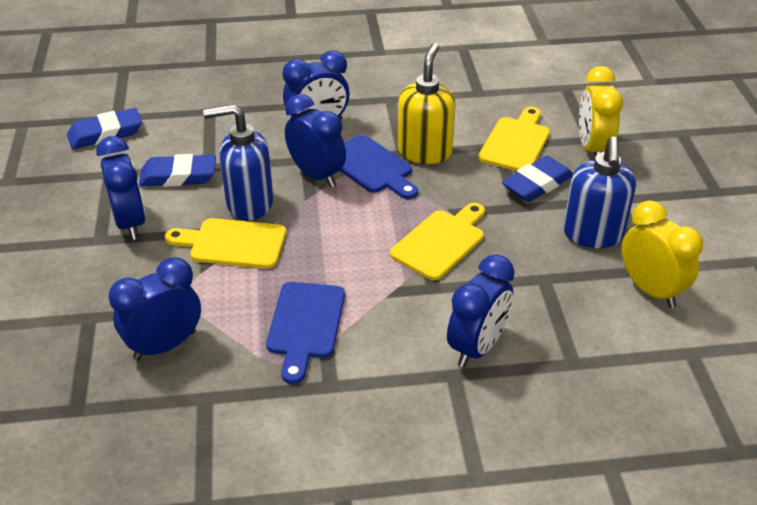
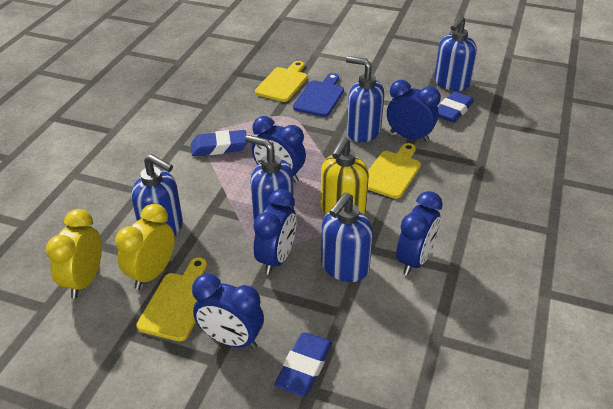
blue cutting board: 2 -> 1
blue soap dispenser: 2 -> 5

